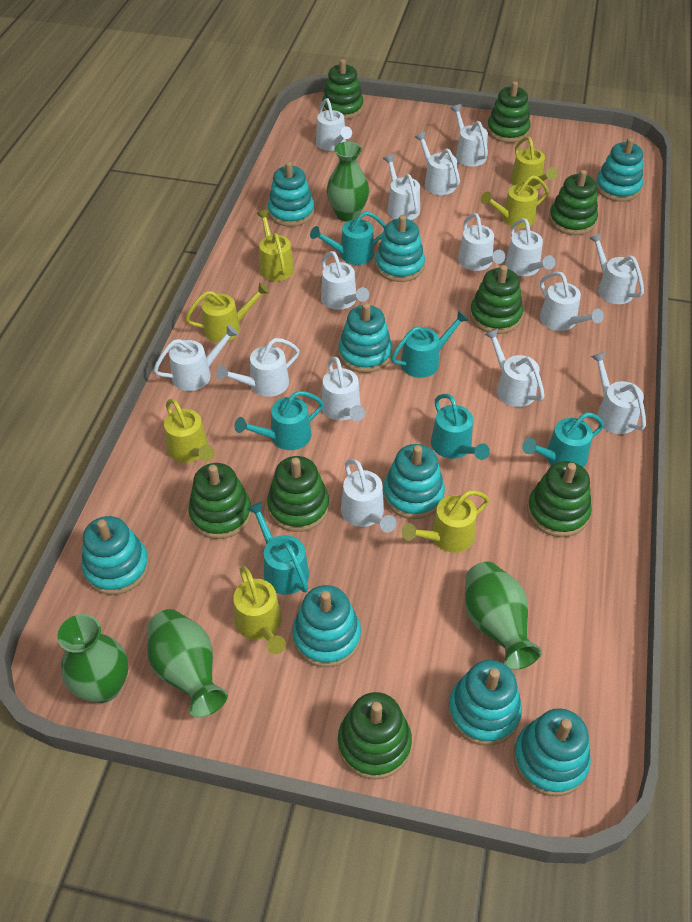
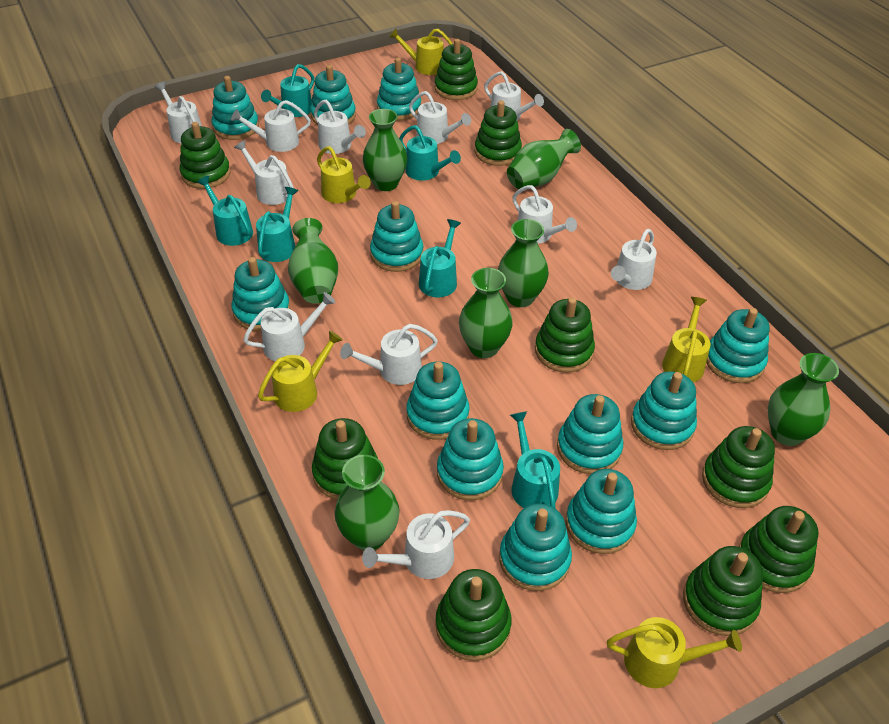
green stacking toy: 8 -> 9
green vase: 4 -> 7
turquoise stacking toy: 9 -> 12
white watering can: 15 -> 11
yellow watering can: 7 -> 5

